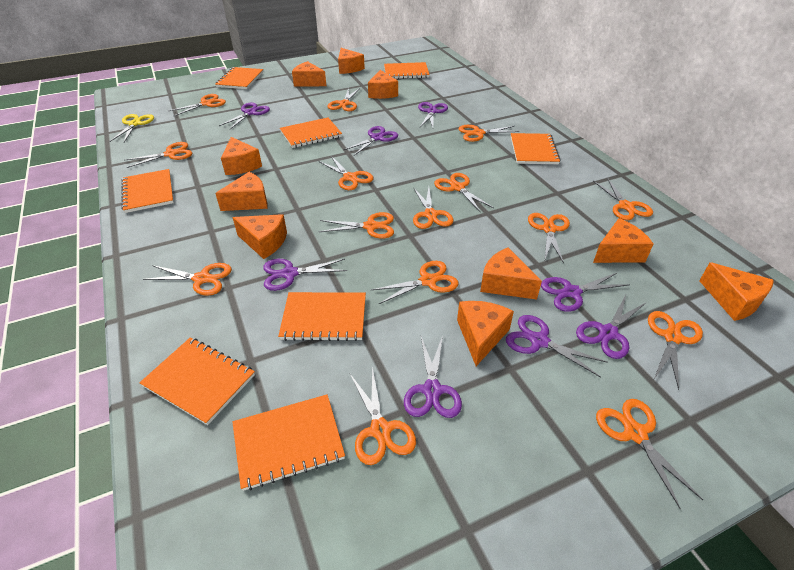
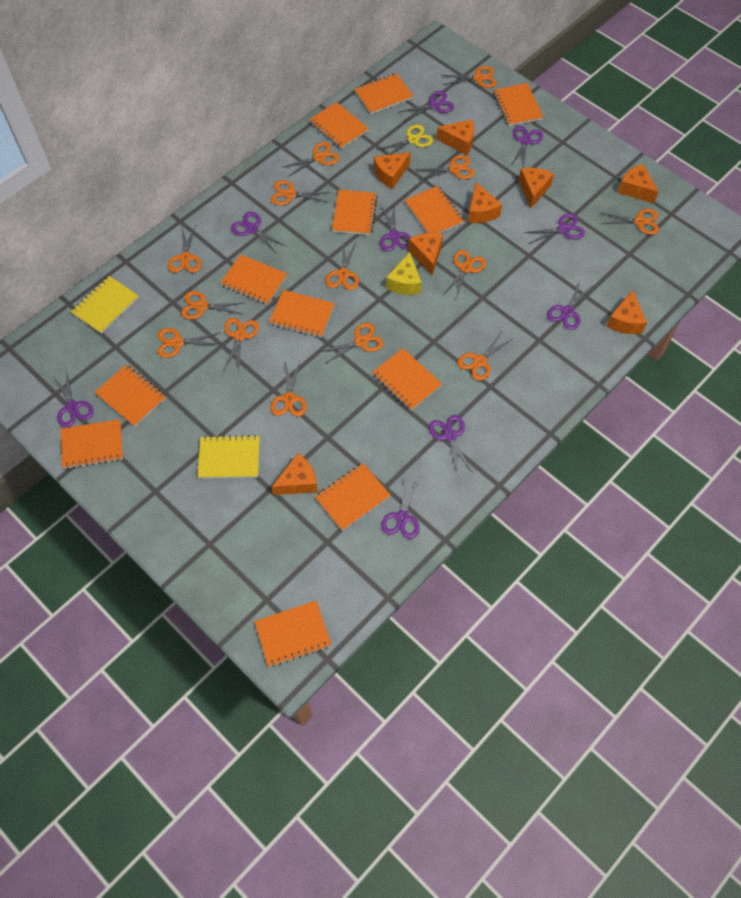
orange cheese: 10 -> 8
orange notebook: 8 -> 12
orange scissors: 15 -> 14
purple scissors: 8 -> 9
yellow cheese: 0 -> 1
yellow notebook: 0 -> 2

